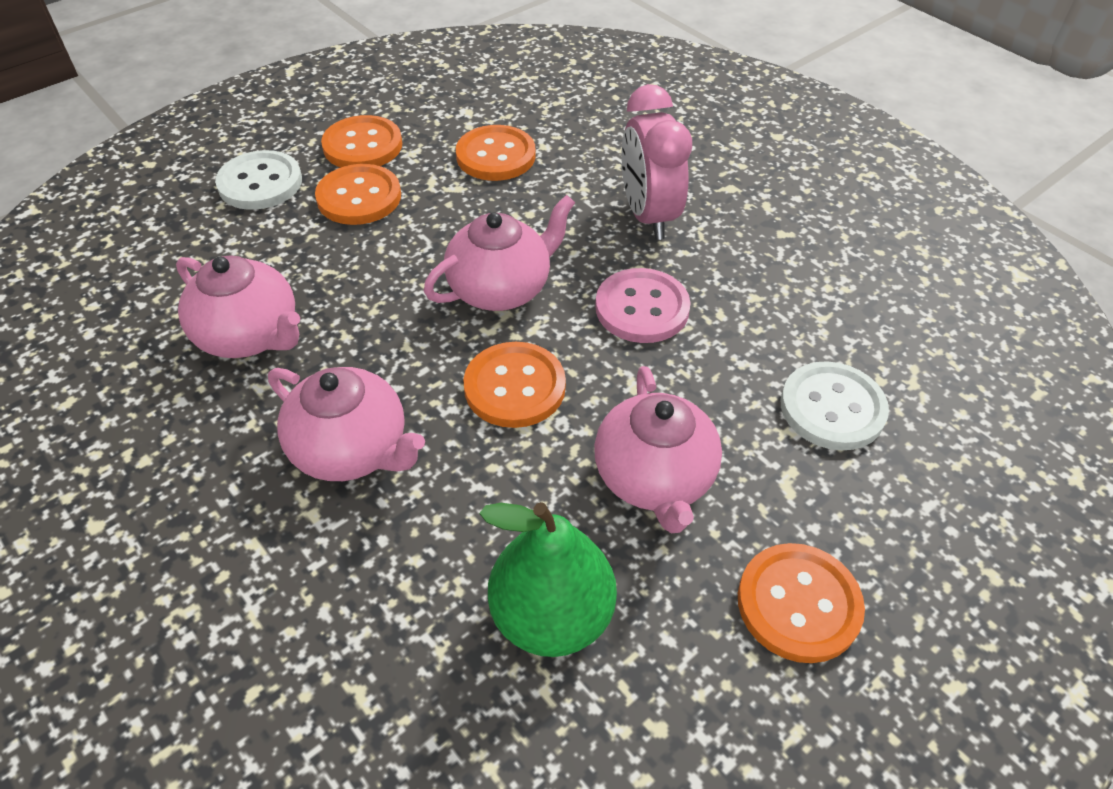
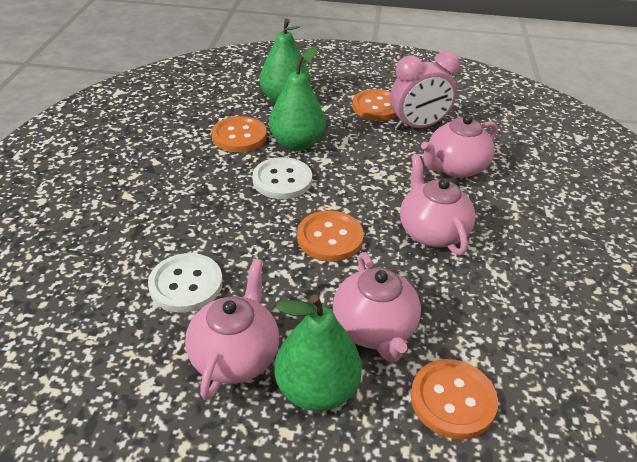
green pear: 1 -> 3
orange button: 5 -> 4
pink button: 1 -> 0

